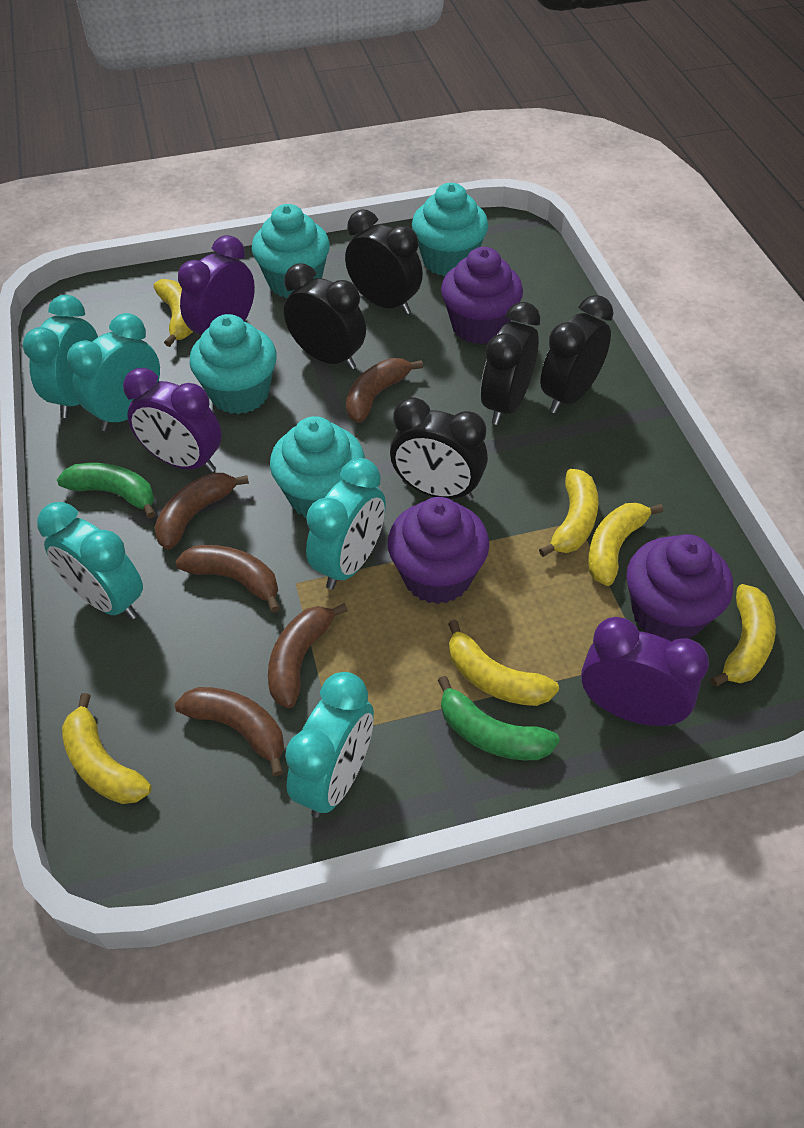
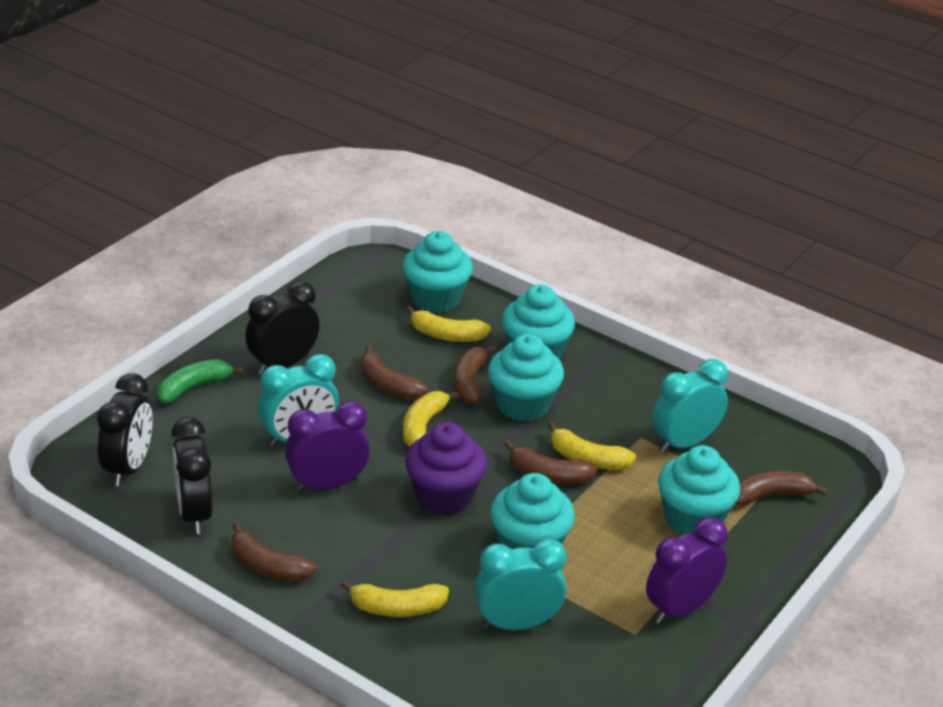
black clock: 5 -> 3
green banana: 2 -> 1
purple clock: 3 -> 2
purple cupcake: 3 -> 1
turquoise clock: 5 -> 3
turquoise cupcake: 4 -> 5
yellow banana: 6 -> 4

